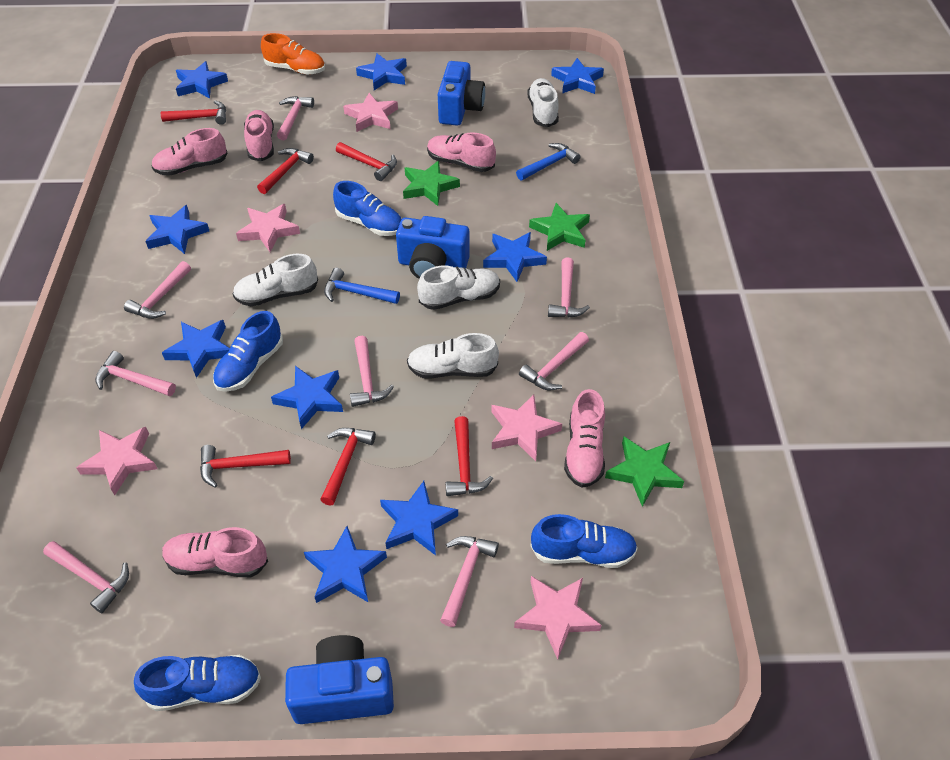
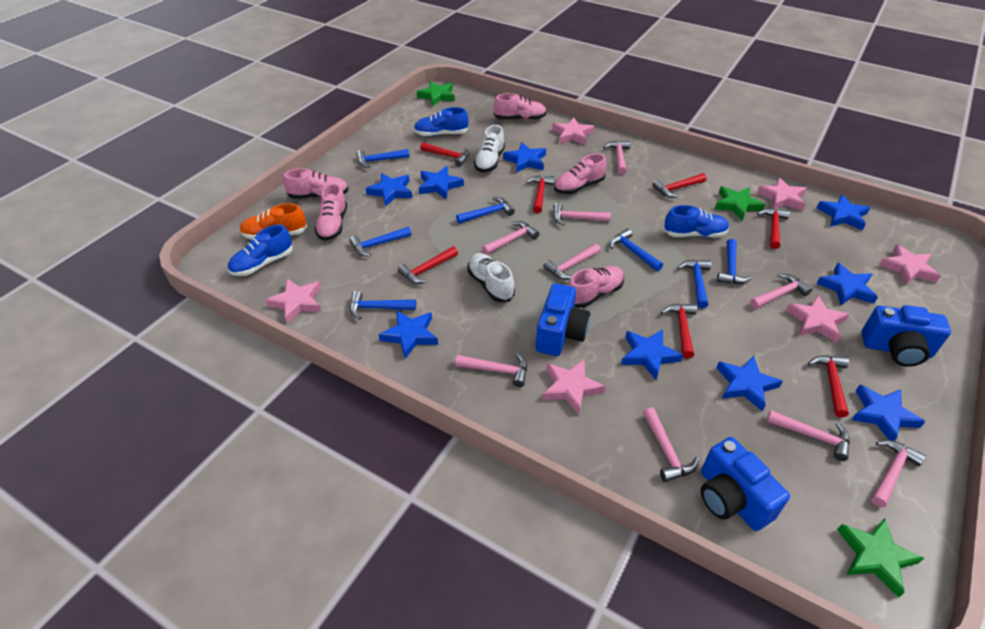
blue hammer: 2 -> 7
blue shoe: 4 -> 3
pink hammer: 8 -> 9
pink star: 5 -> 6
red hammer: 6 -> 7
white shoe: 4 -> 2

